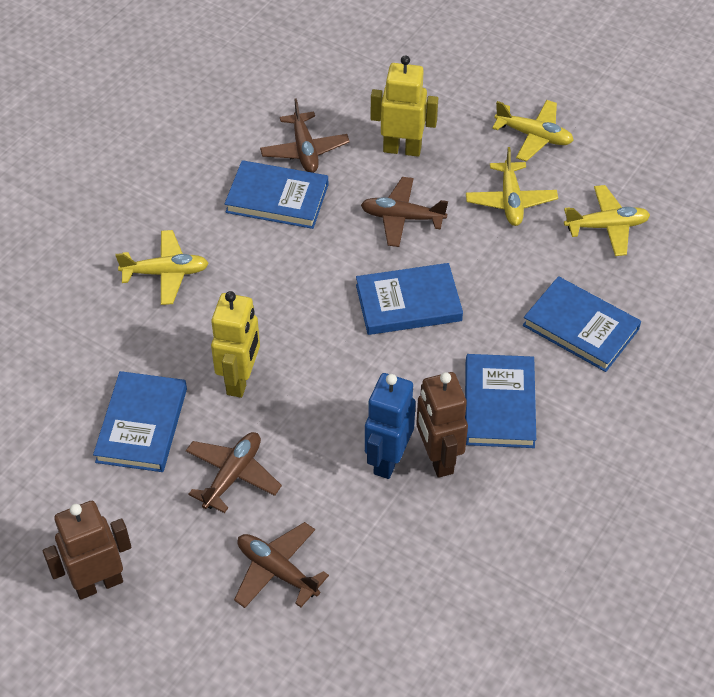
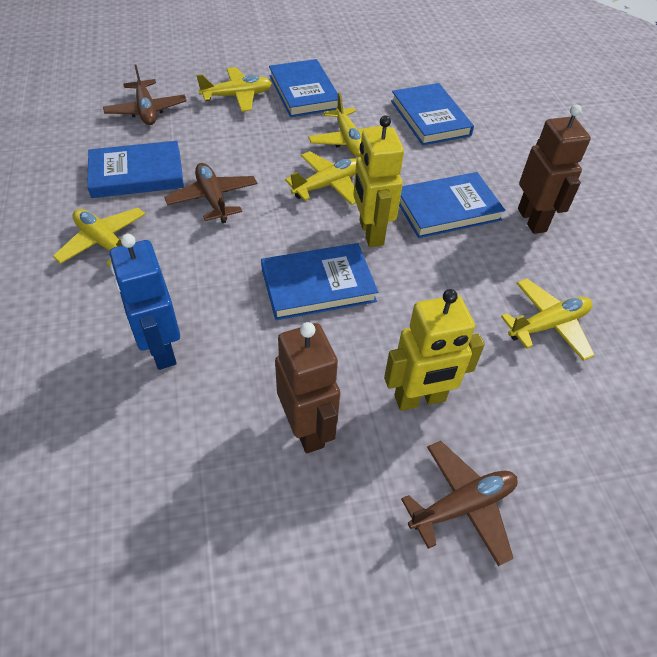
brown plane: 4 -> 3
yellow plane: 4 -> 5

